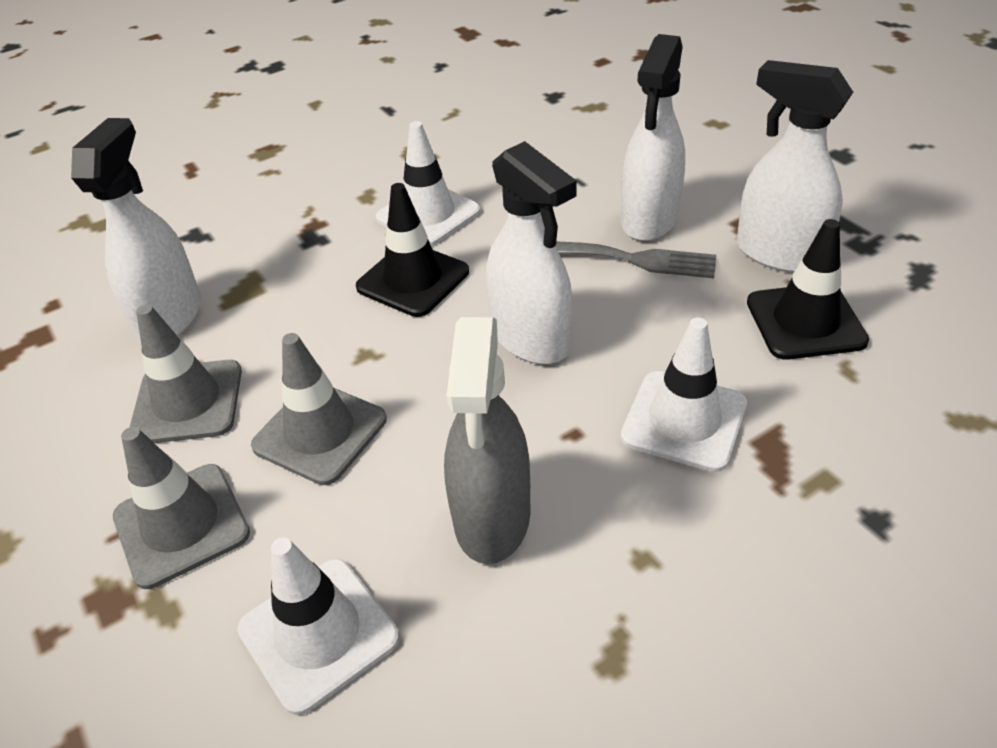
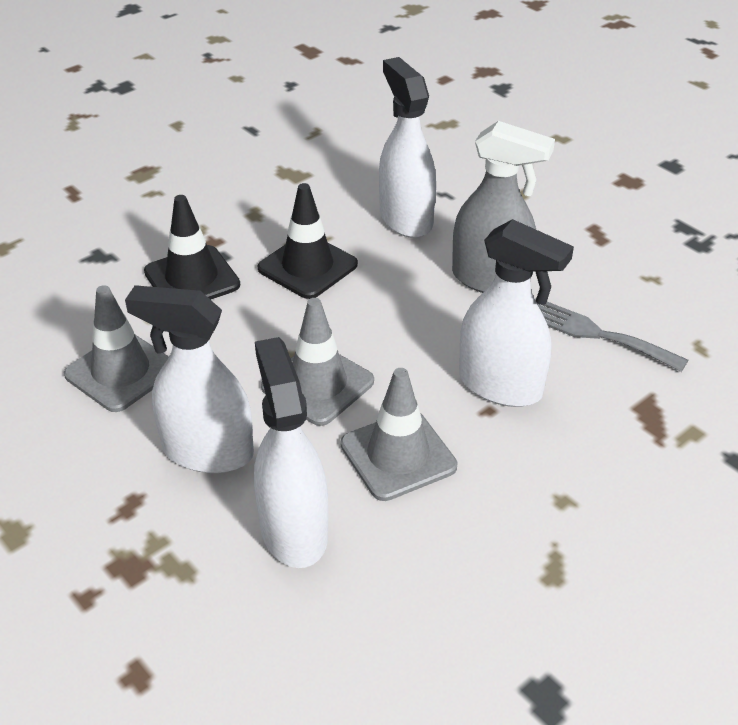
white traffic cone: 3 -> 0

